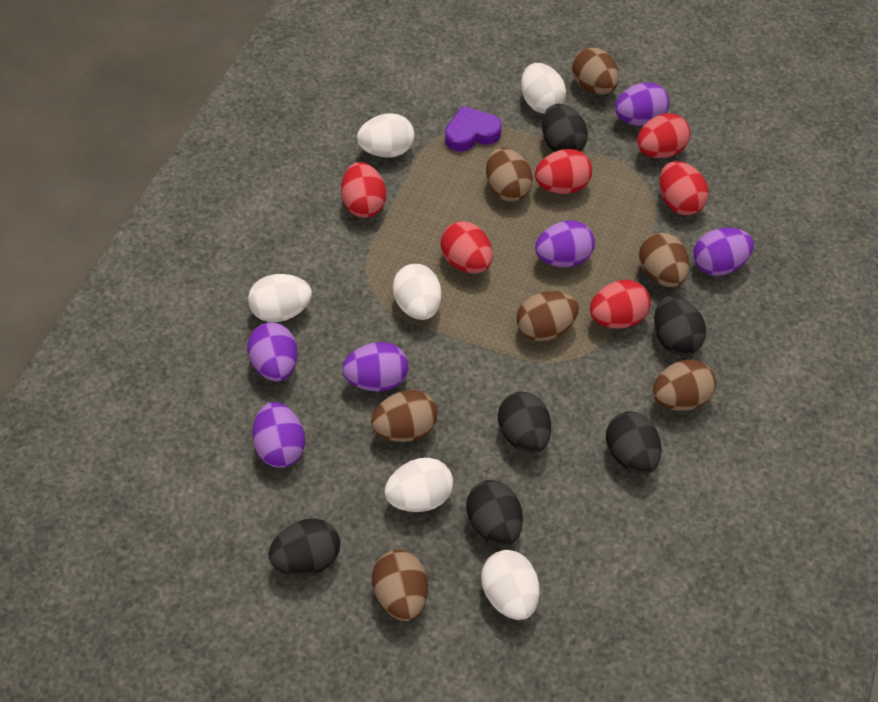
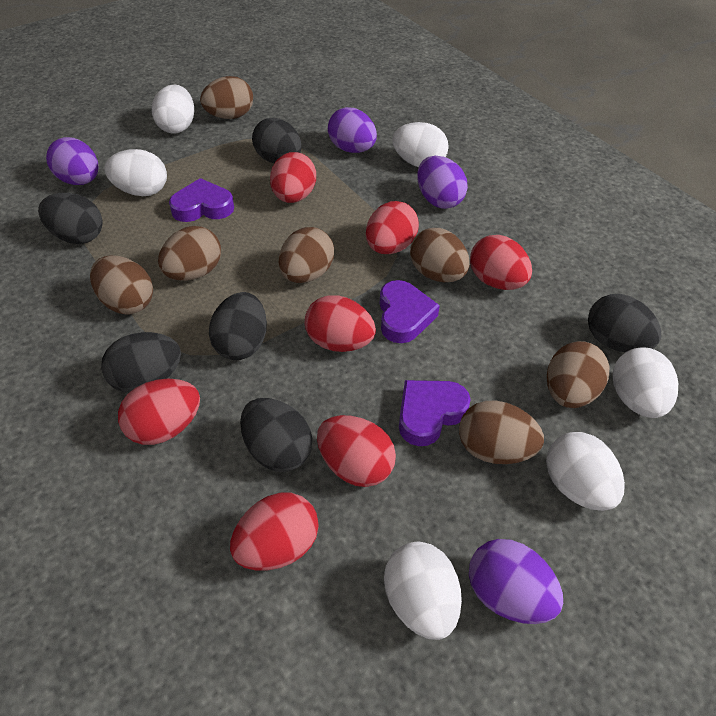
purple egg: 6 -> 4
purple heart: 1 -> 3
red egg: 6 -> 7

